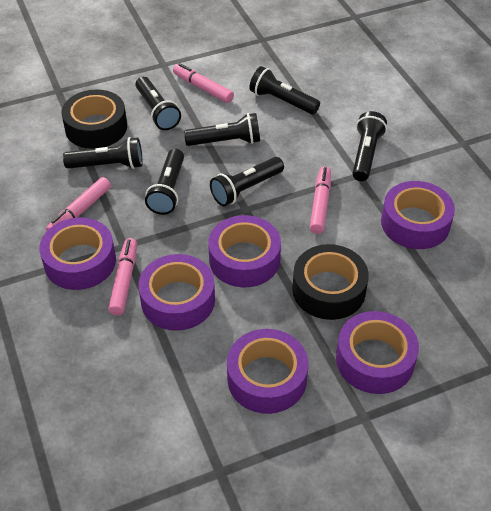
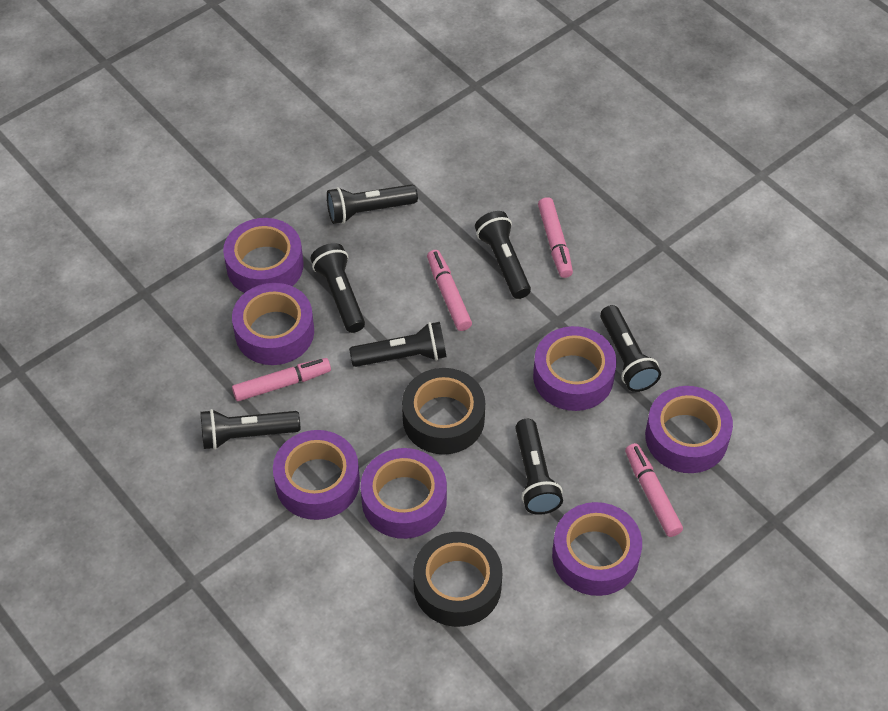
purple tape: 6 -> 7

